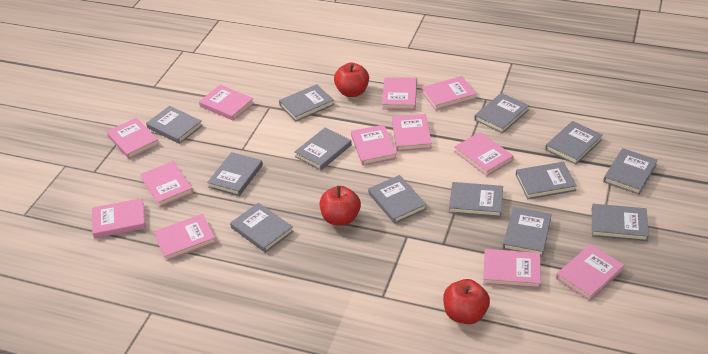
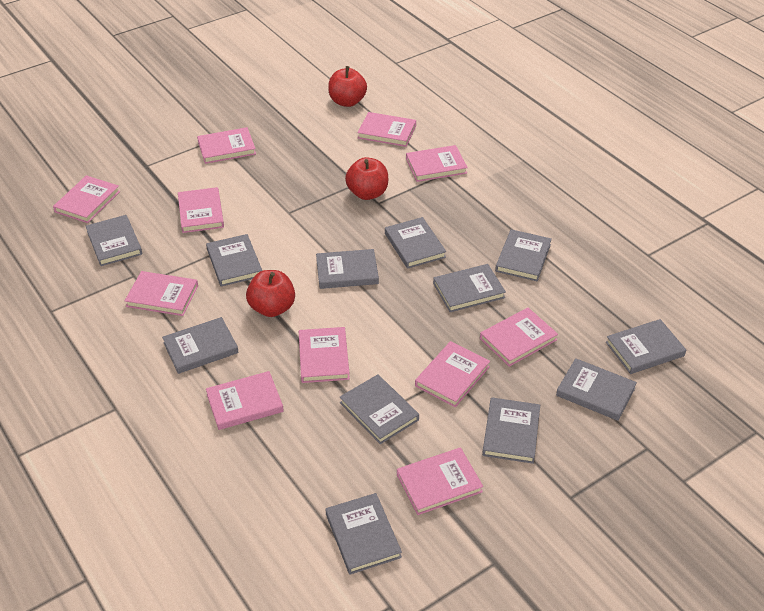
grey book: 13 -> 12
pink book: 12 -> 11

